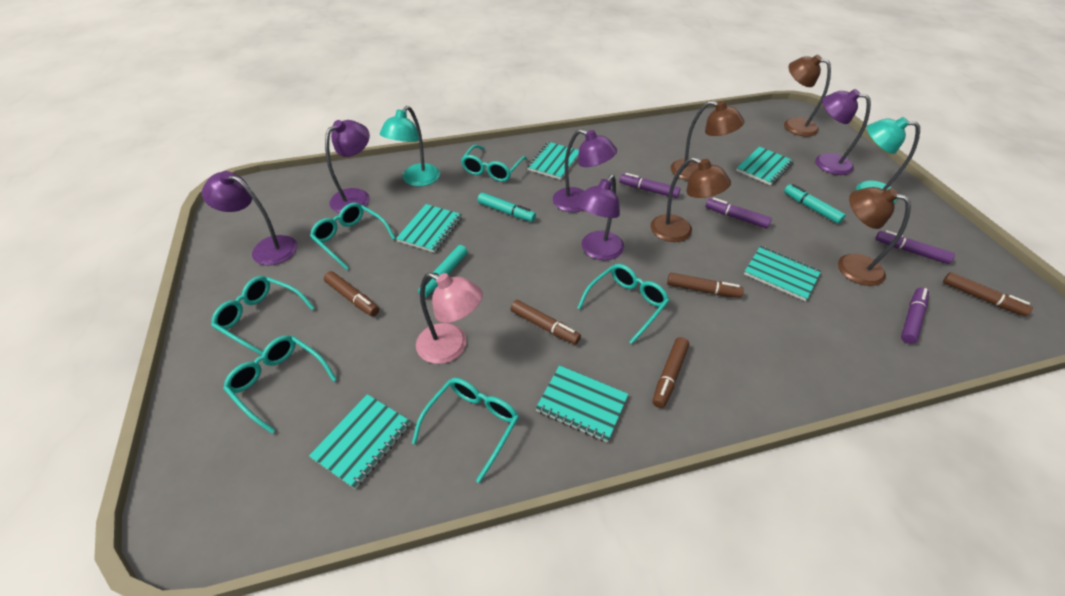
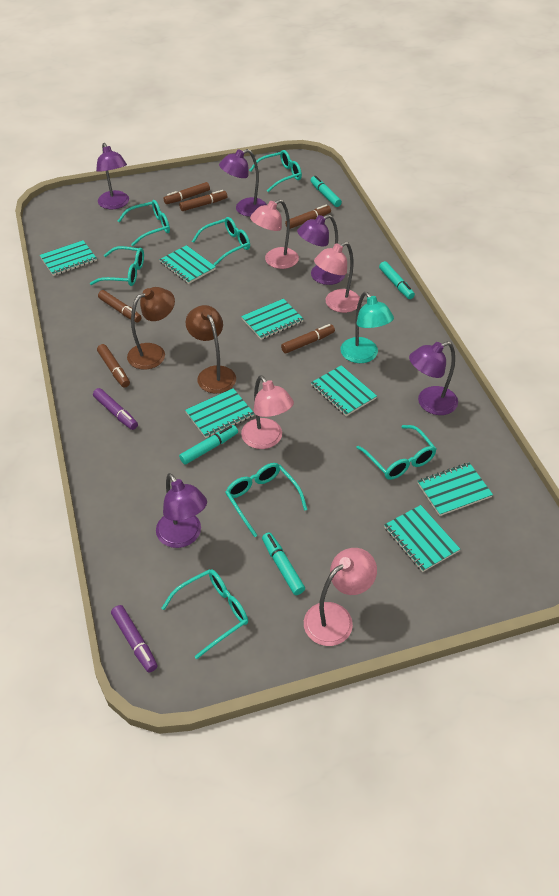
brown lamp: 4 -> 2
brown marker: 5 -> 6
pink lamp: 1 -> 4
purple marker: 4 -> 2
turquoise glasses: 6 -> 7
turquoise lamp: 2 -> 1
turquoise marker: 3 -> 4
turquoise notebook: 6 -> 7

